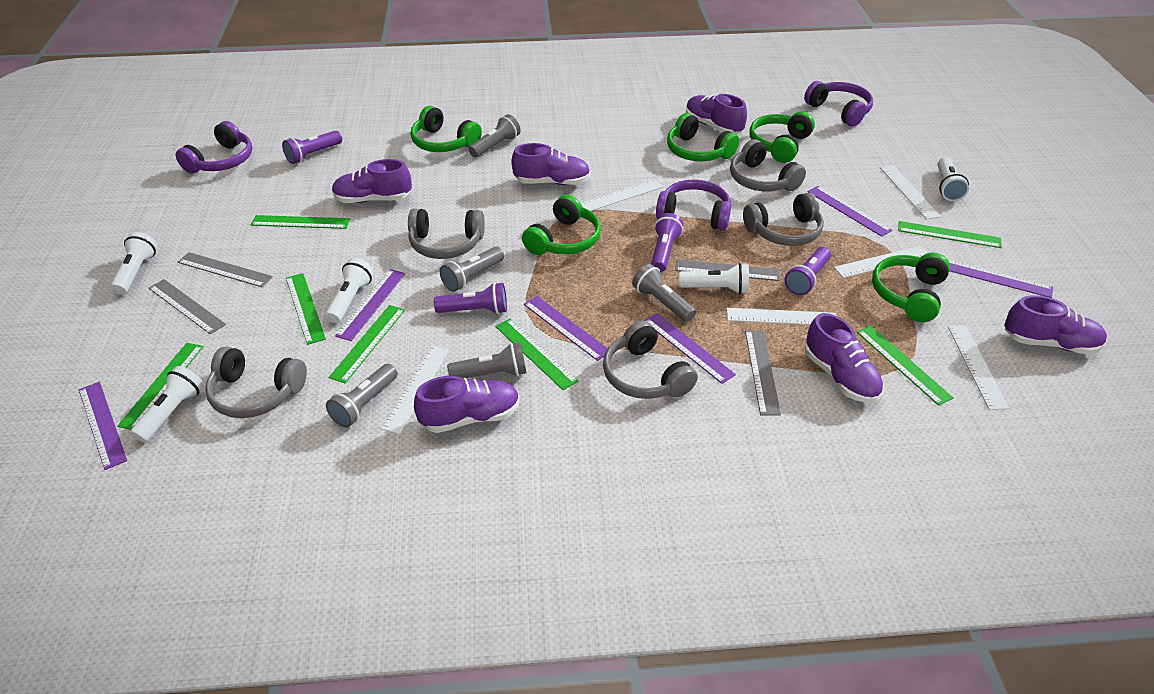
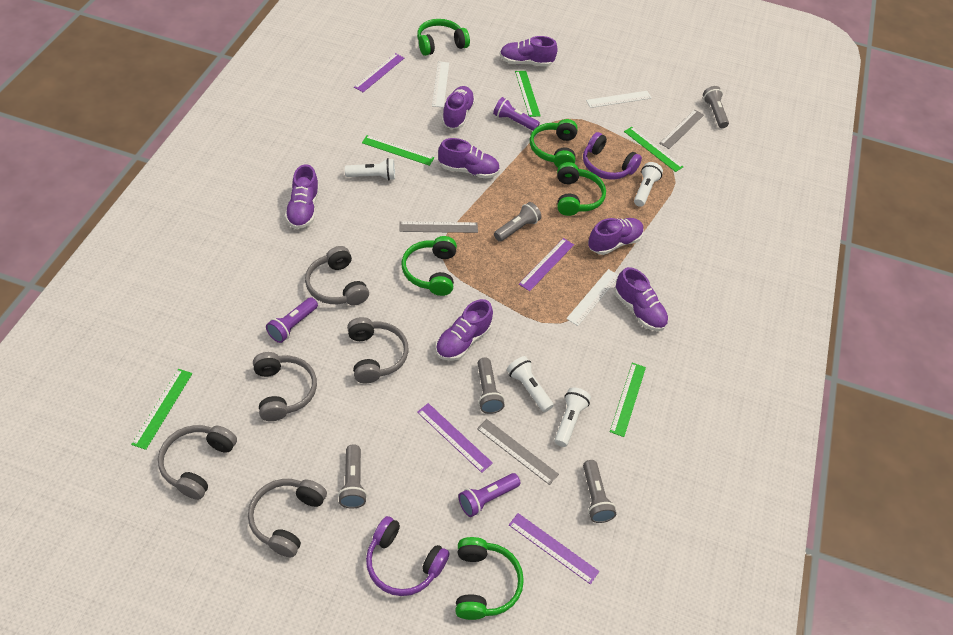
green ruler: 7 -> 5
grey ruler: 4 -> 3
purple flashlight: 4 -> 3
purple headphones: 3 -> 2
purple ruler: 6 -> 4
purple shoe: 6 -> 7
white flashlight: 5 -> 4
white ruler: 6 -> 3

